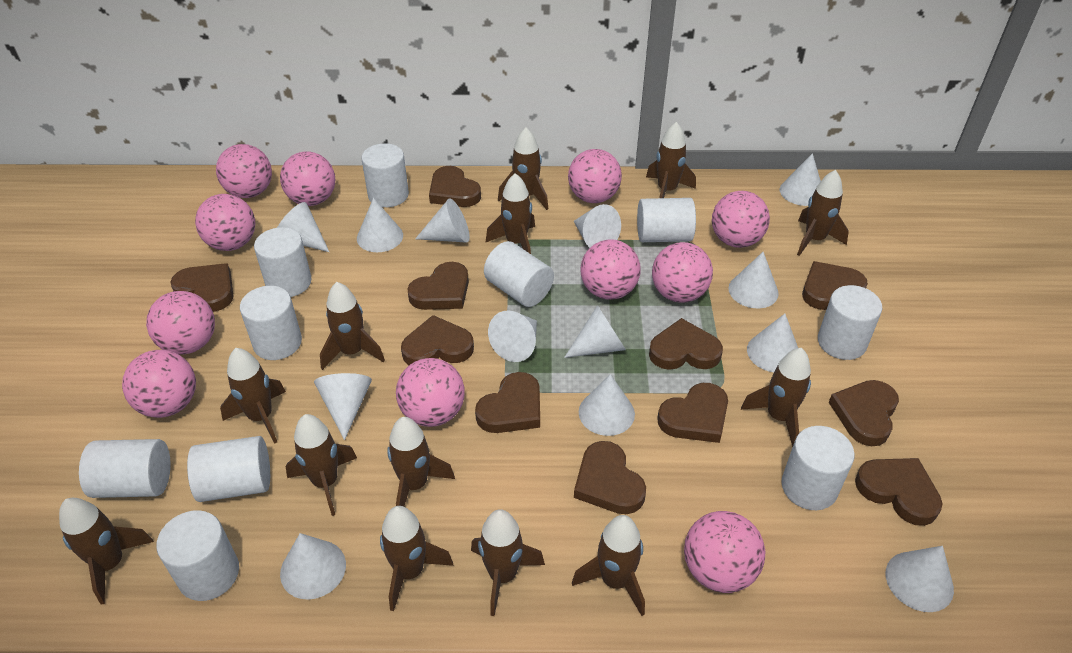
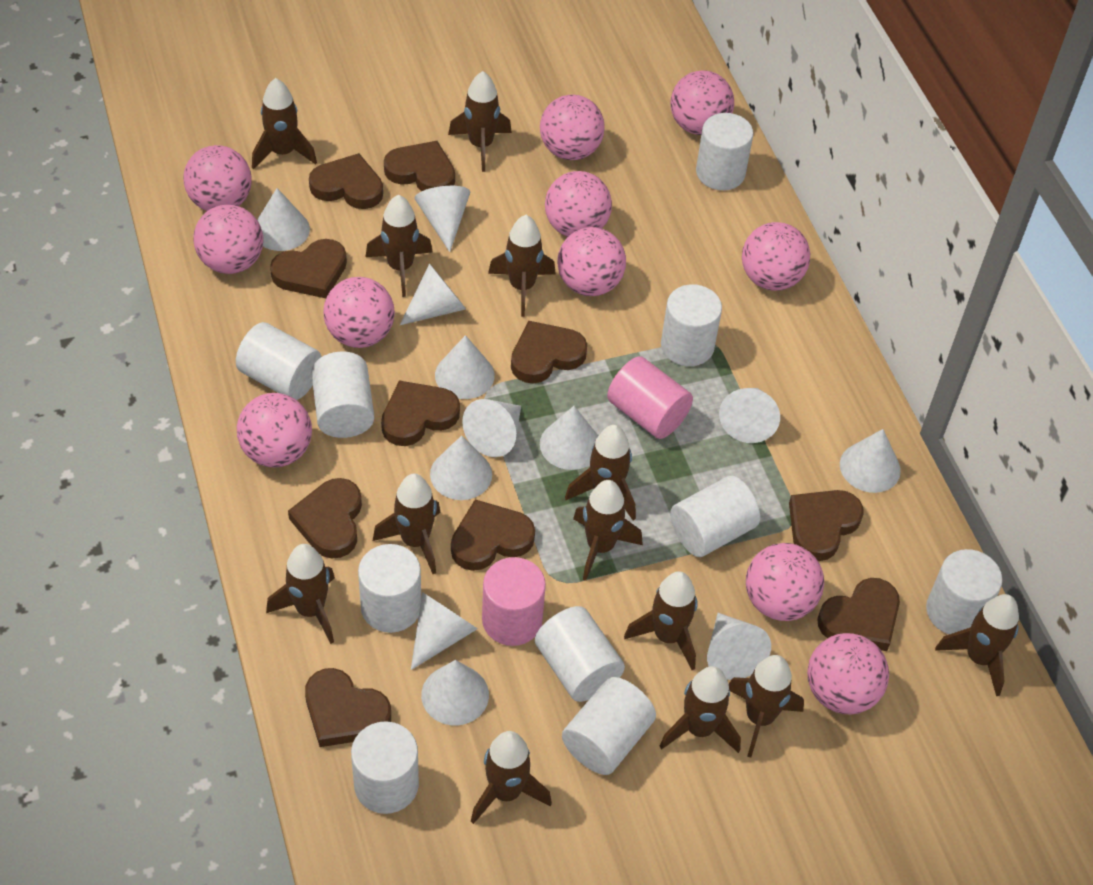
brown heart: 11 -> 10
pink cylinder: 0 -> 2
white cone: 13 -> 12

